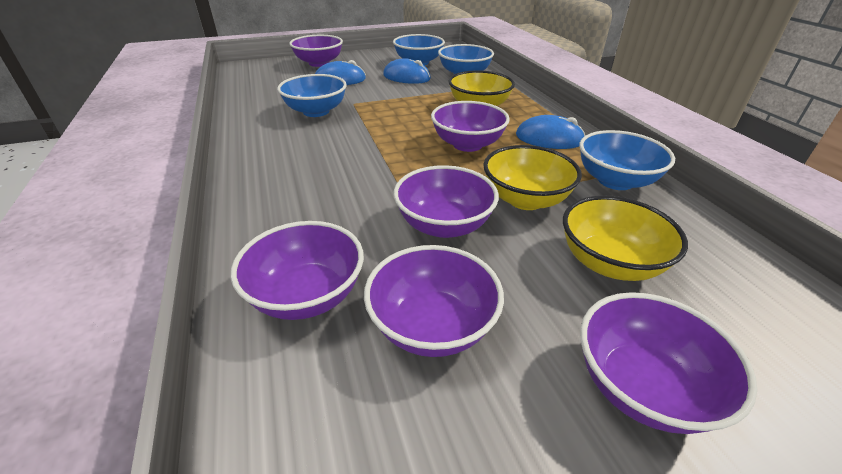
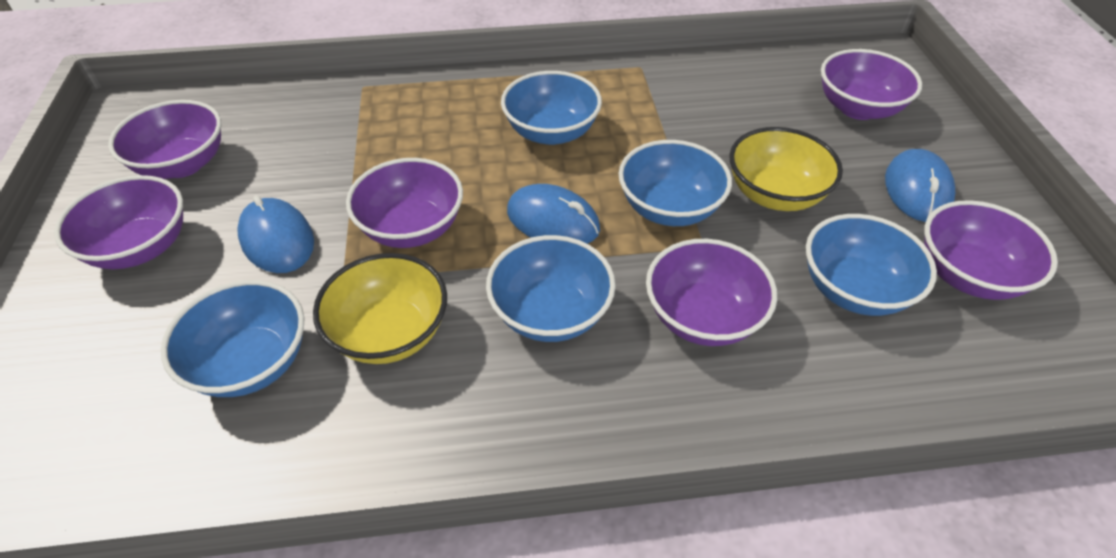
blue bowl: 4 -> 5
yellow bowl: 3 -> 2

